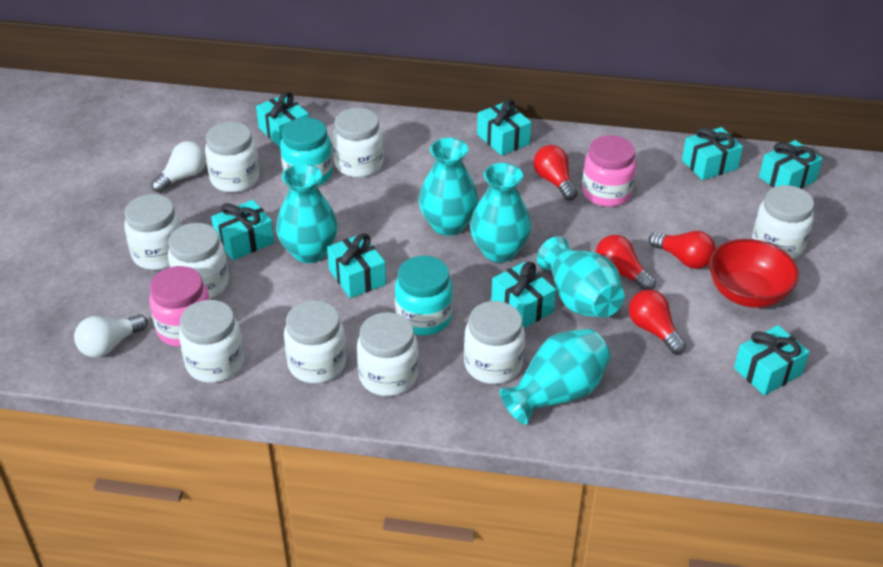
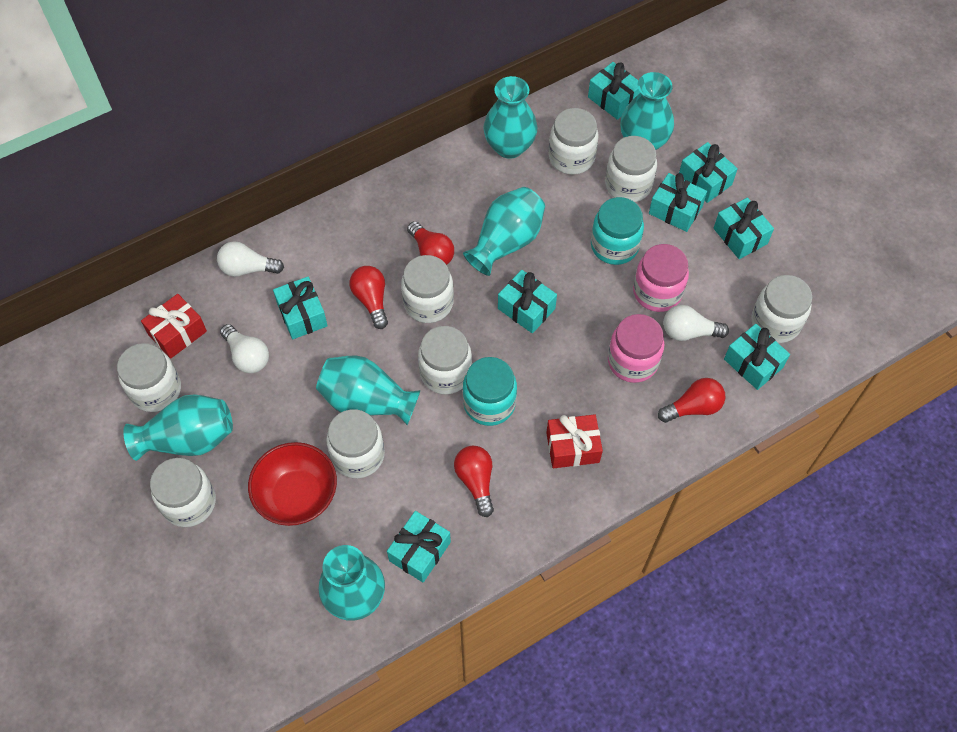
red gift: 0 -> 2
turquoise vase: 5 -> 6
white jar: 9 -> 8
white light bulb: 2 -> 3

